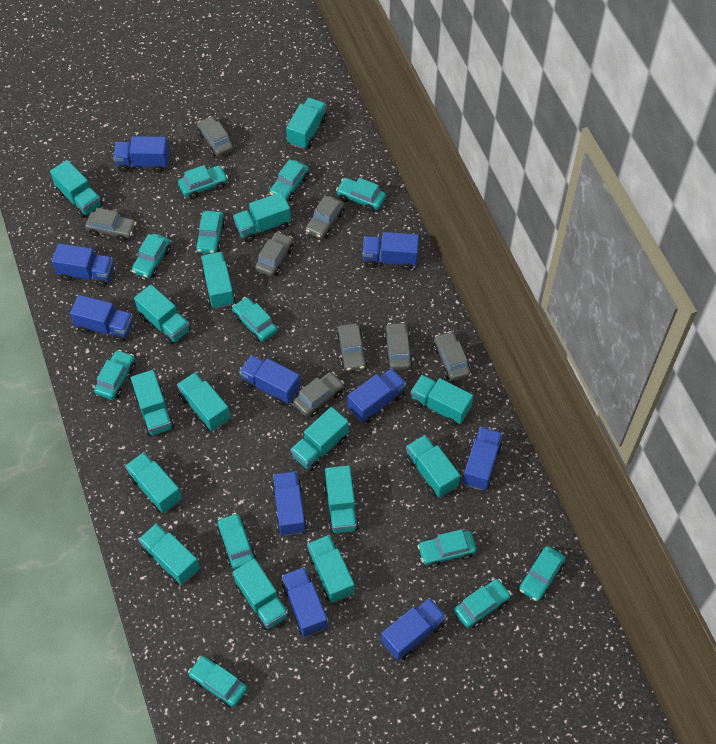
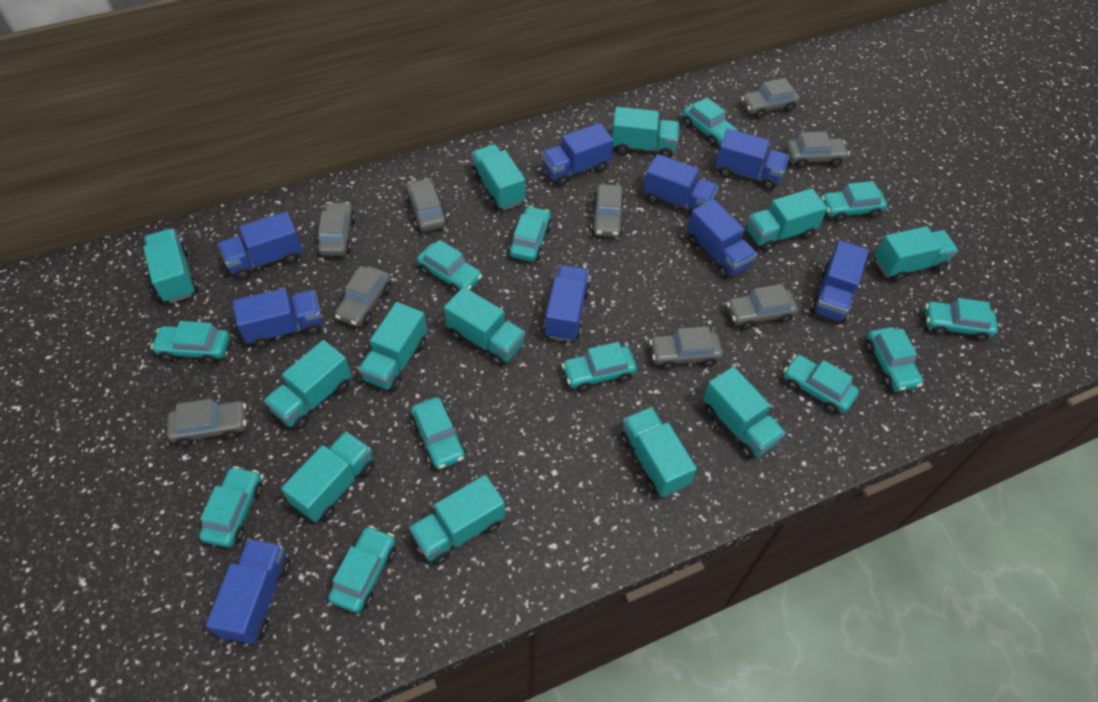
blue truck: 10 -> 9
grey car: 8 -> 9
turquoise truck: 15 -> 12

